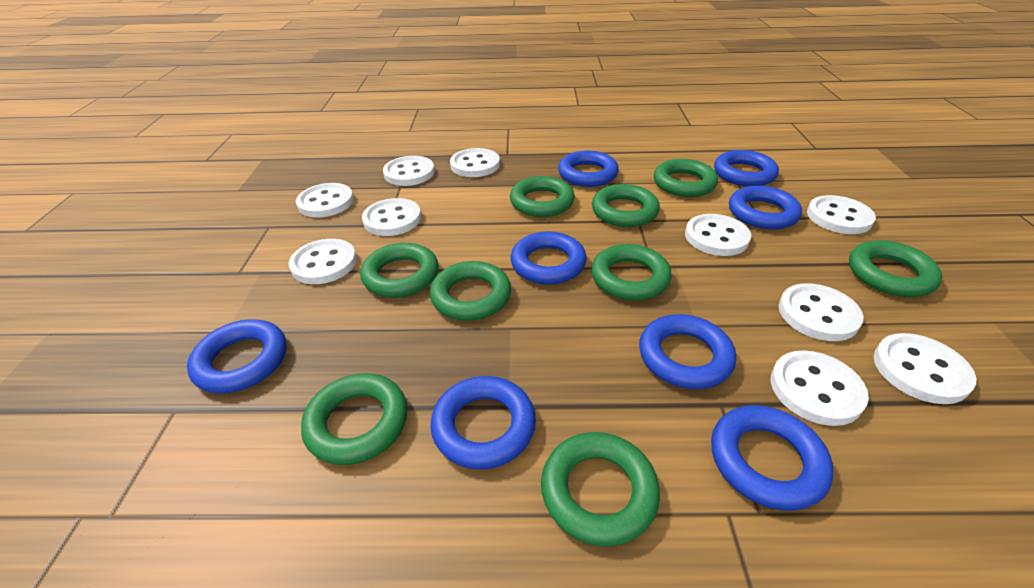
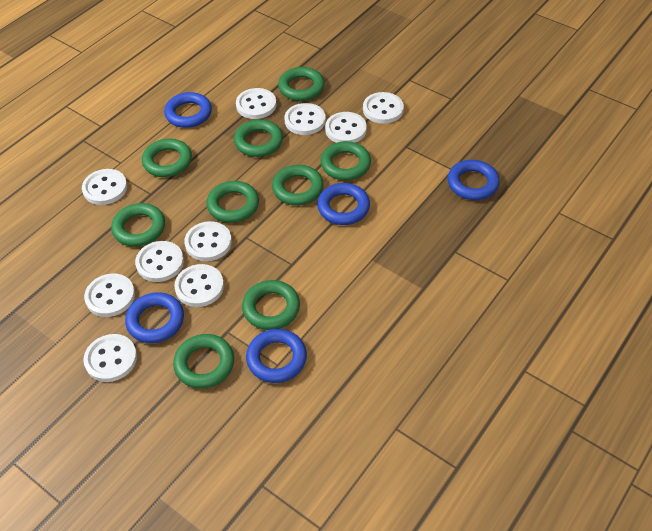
blue ring: 8 -> 5

